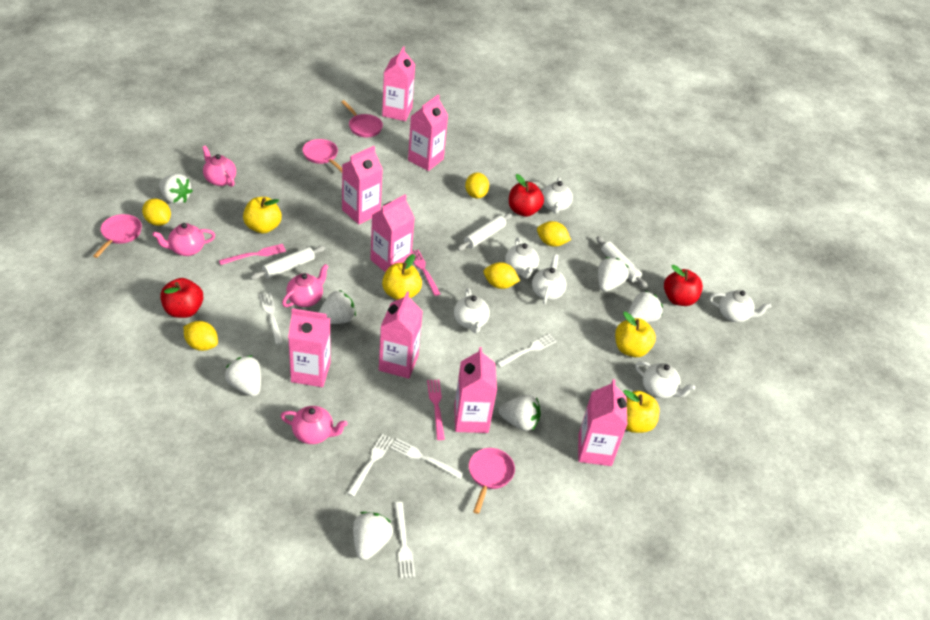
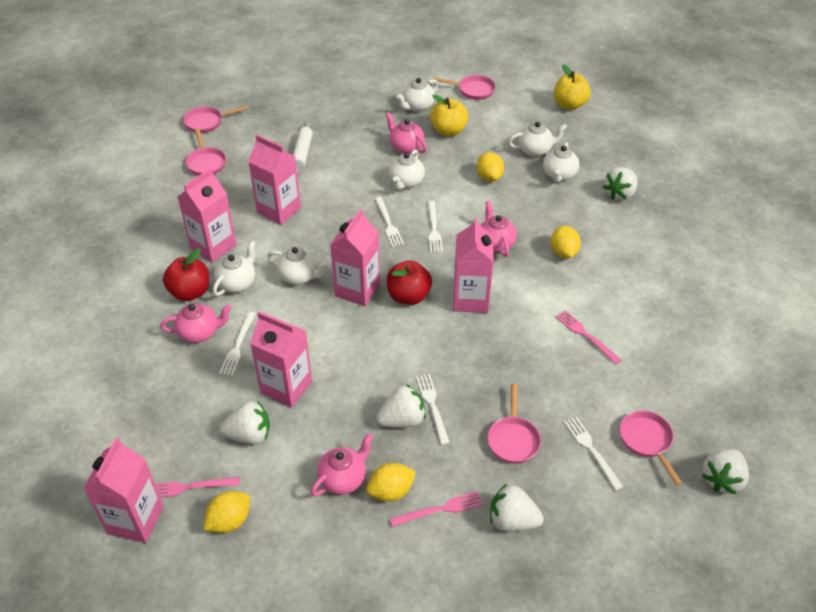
pink carton: 8 -> 6
pink pan: 4 -> 5
red apple: 3 -> 2
white rolling pin: 3 -> 1
white strawberry: 7 -> 5
yellow apple: 4 -> 2
yellow lemon: 5 -> 4

